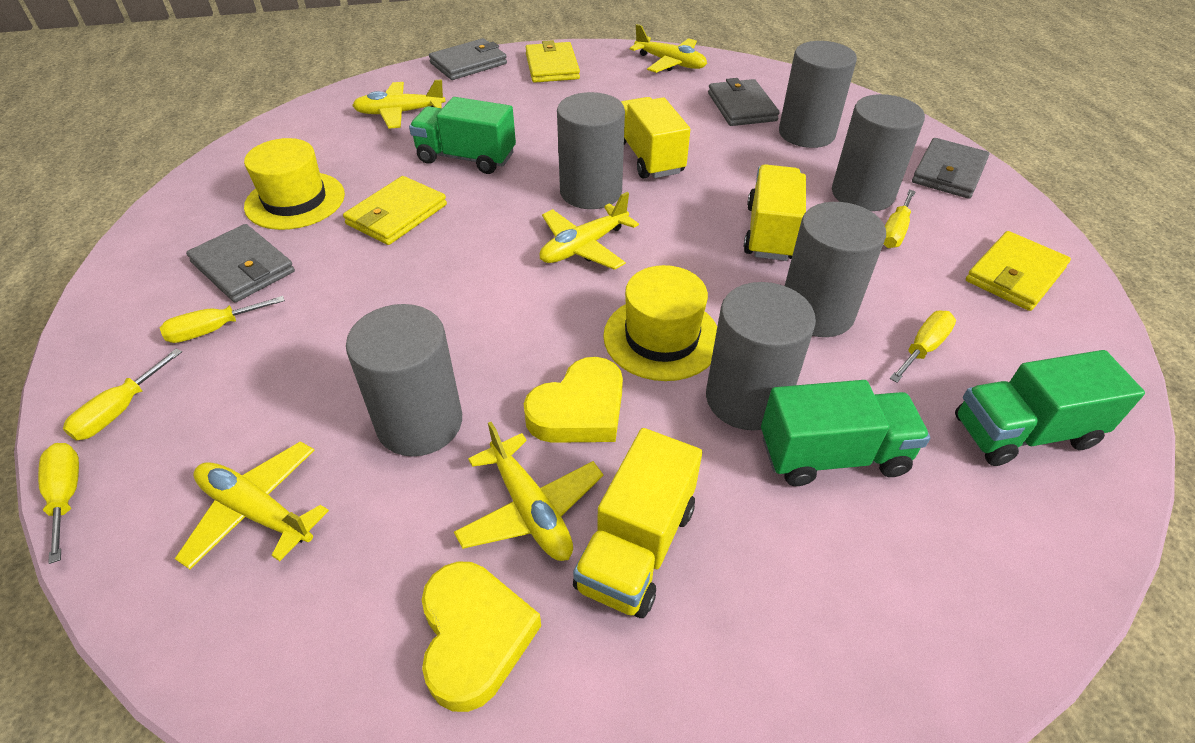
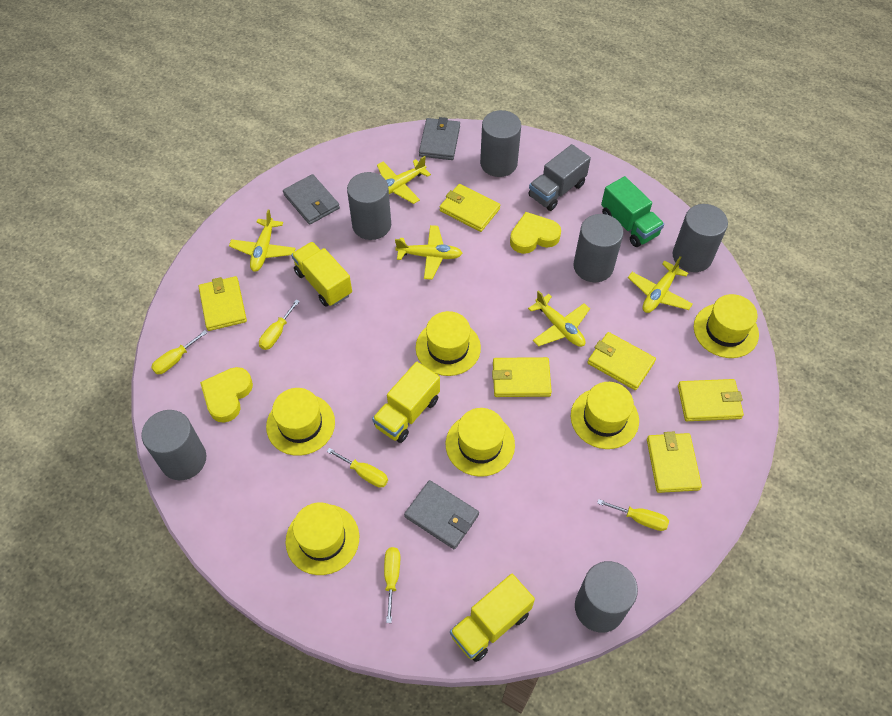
green truck: 3 -> 1
grey truck: 0 -> 1
grey wallet: 4 -> 3
yellow hat: 2 -> 6
yellow wallet: 3 -> 6

